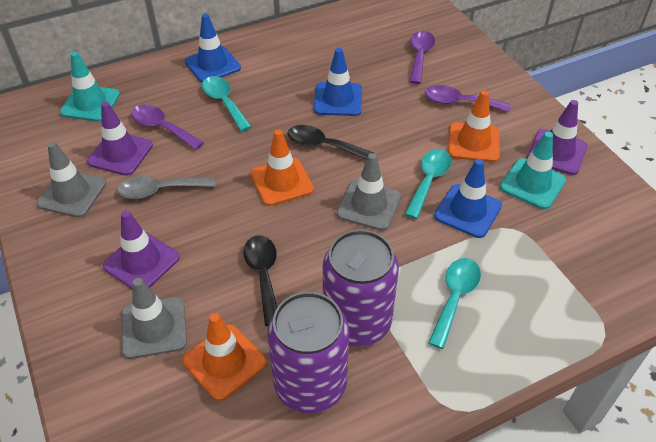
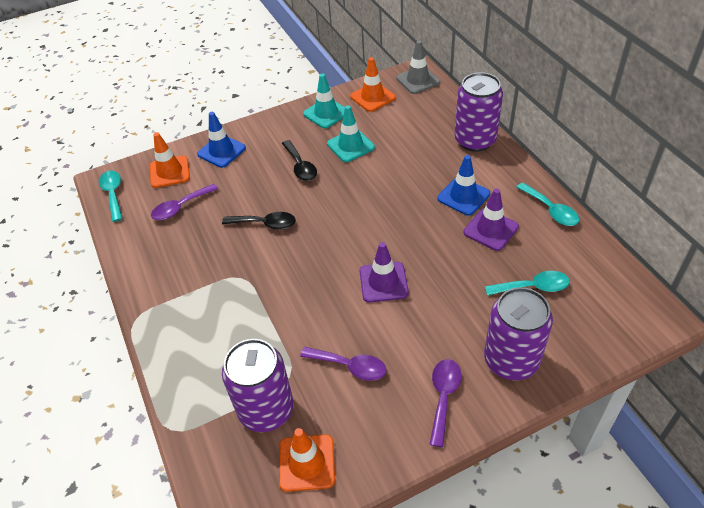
blue traffic cone: 3 -> 2
grey spoon: 1 -> 0
grey traffic cone: 3 -> 1
purple can: 2 -> 3
purple traffic cone: 3 -> 2

